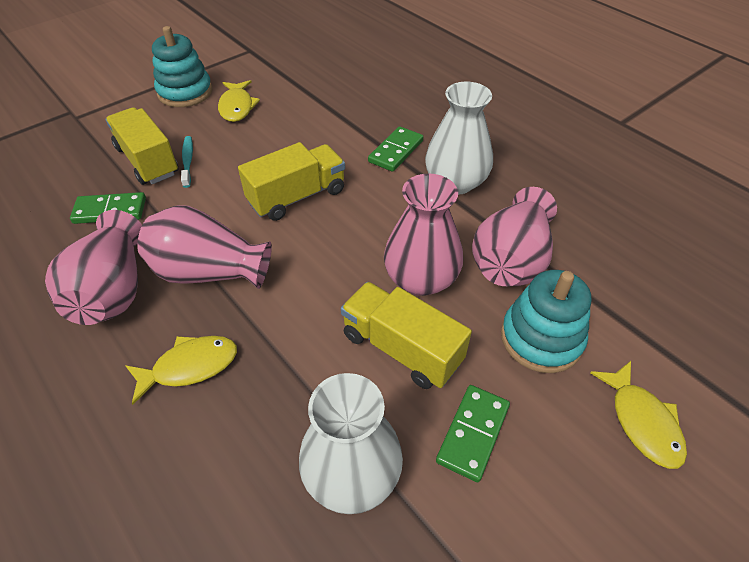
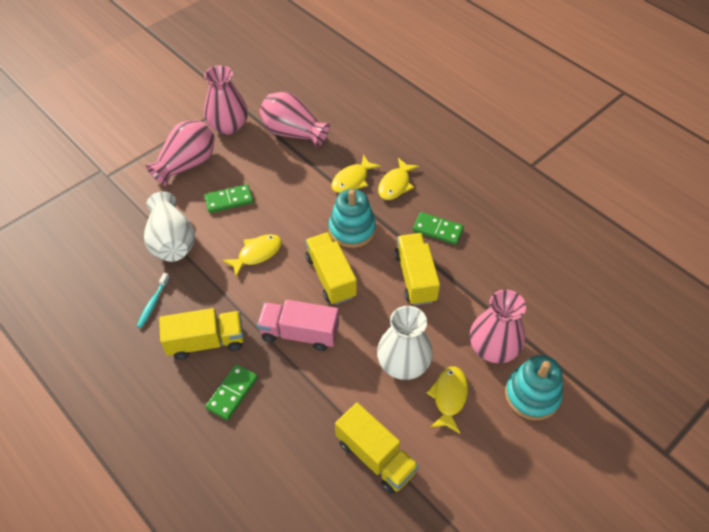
pink truck: 0 -> 1
yellow fish: 3 -> 4
yellow truck: 3 -> 4

